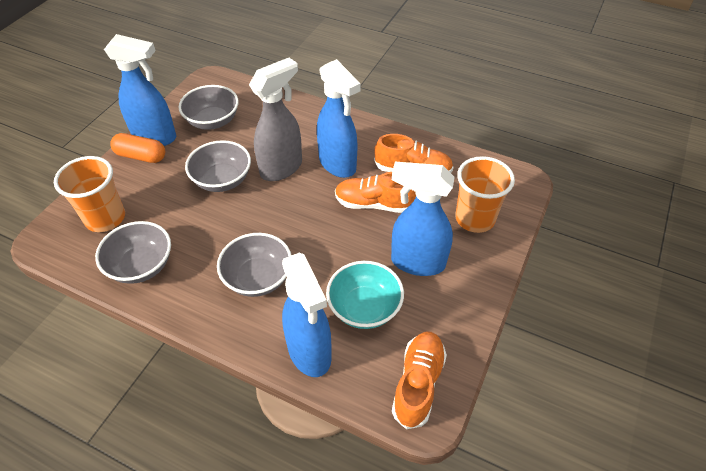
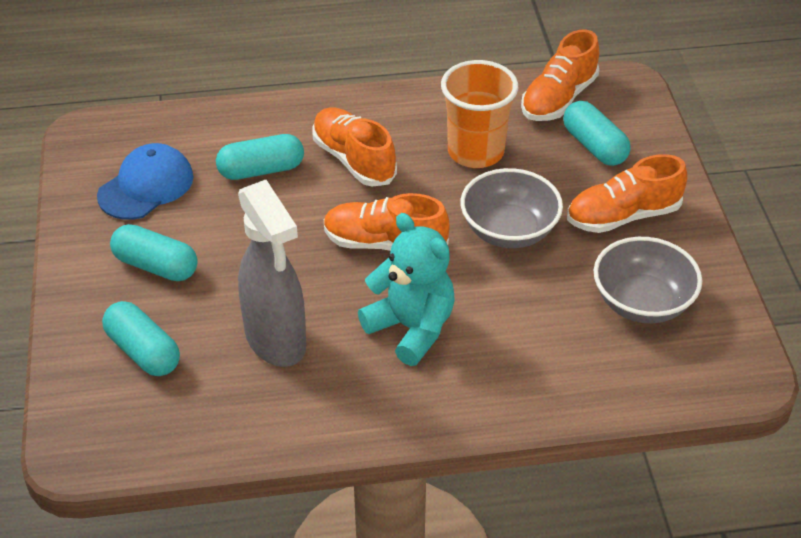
blue cap: 0 -> 1
blue spray bottle: 4 -> 0
grey bowl: 4 -> 2
orange capsule: 1 -> 0
orange cup: 2 -> 1
orange shoe: 3 -> 4
turquoise bowl: 1 -> 0
turquoise capsule: 0 -> 4
turquoise teddy bear: 0 -> 1

